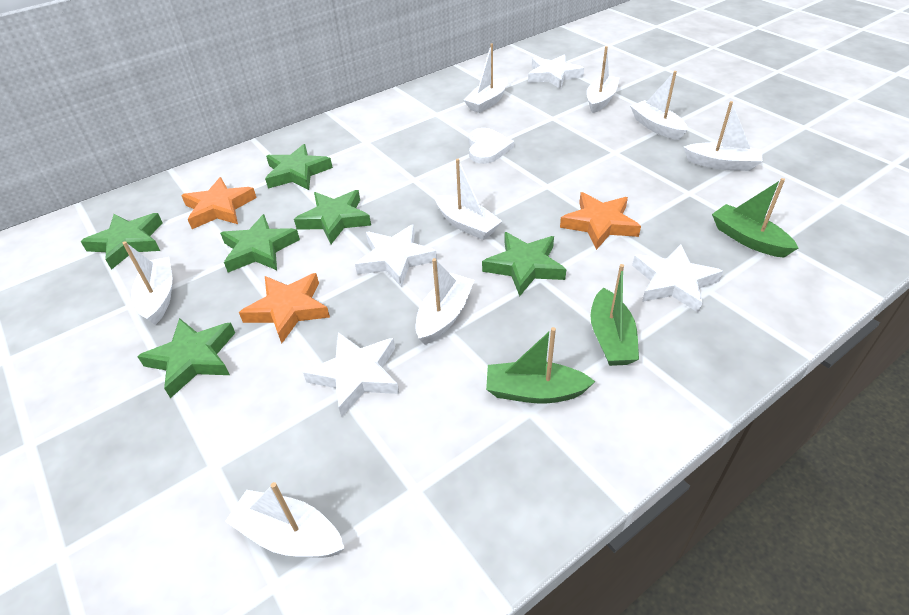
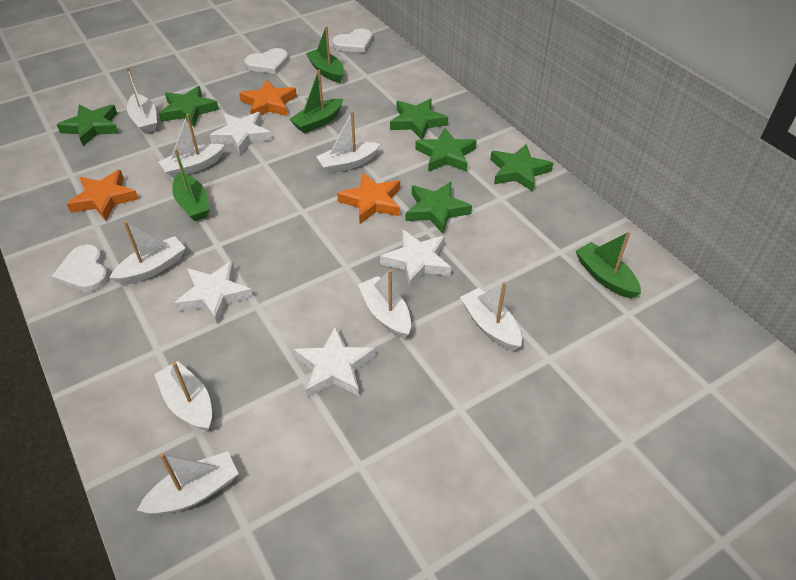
green boat: 3 -> 4
white heart: 1 -> 3

